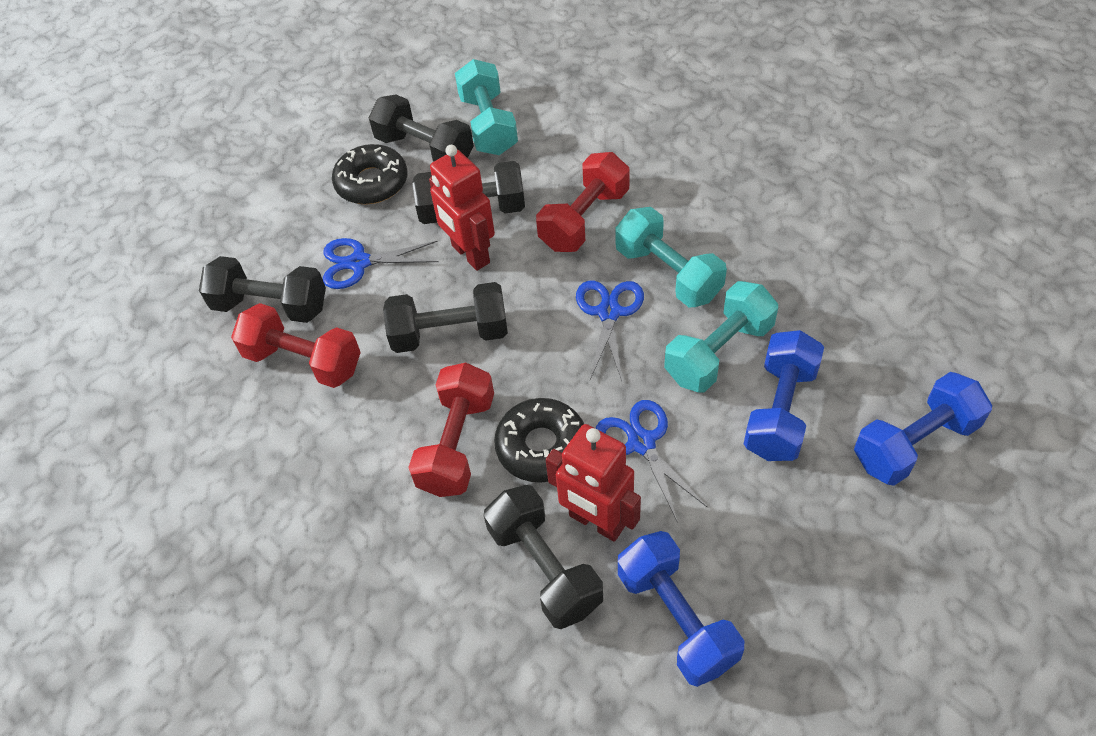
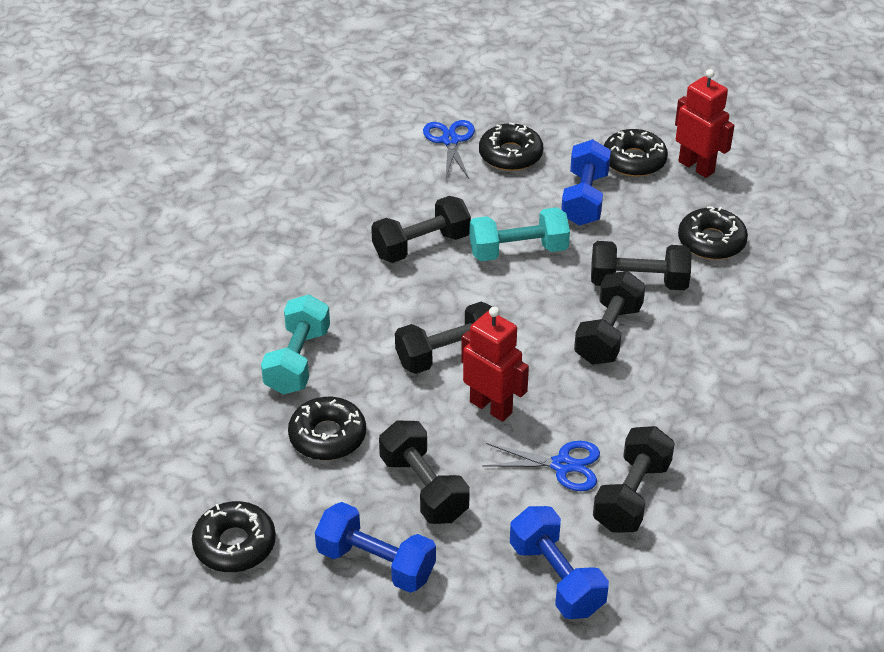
black donut: 2 -> 5
black dumbbell: 5 -> 6
blue scissors: 3 -> 2
red dumbbell: 3 -> 0
turquoise dumbbell: 3 -> 2

